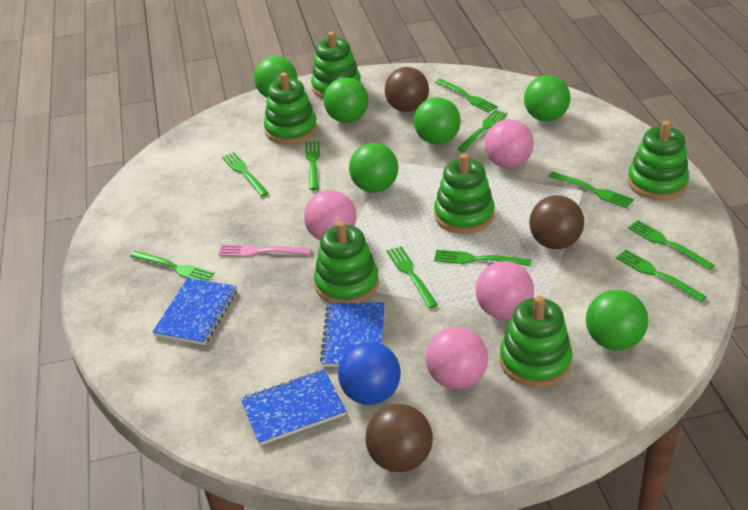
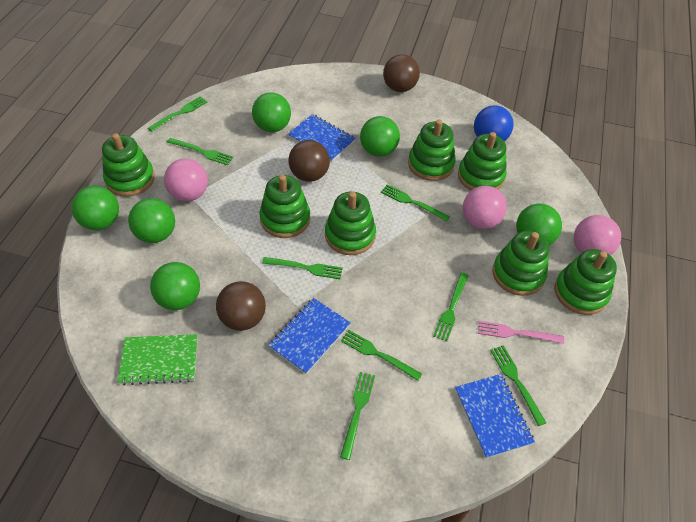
green fork: 10 -> 8
green notebook: 0 -> 1
green stacking toy: 6 -> 7
pink ball: 4 -> 3

